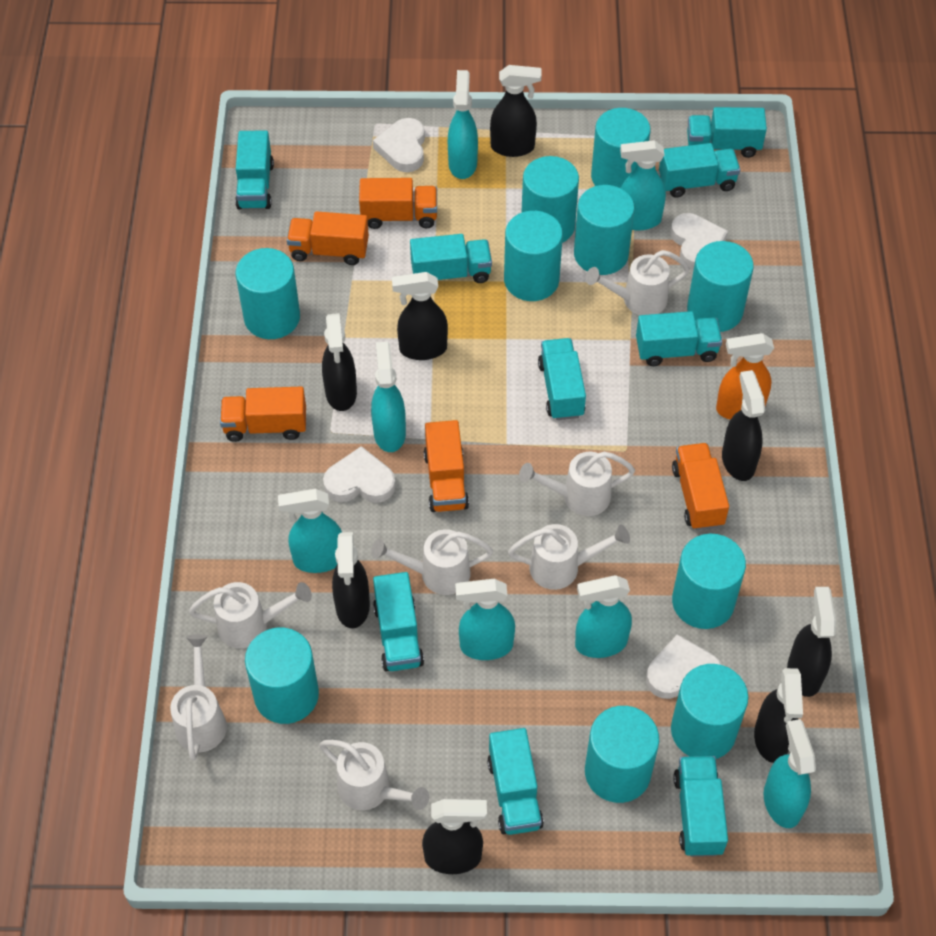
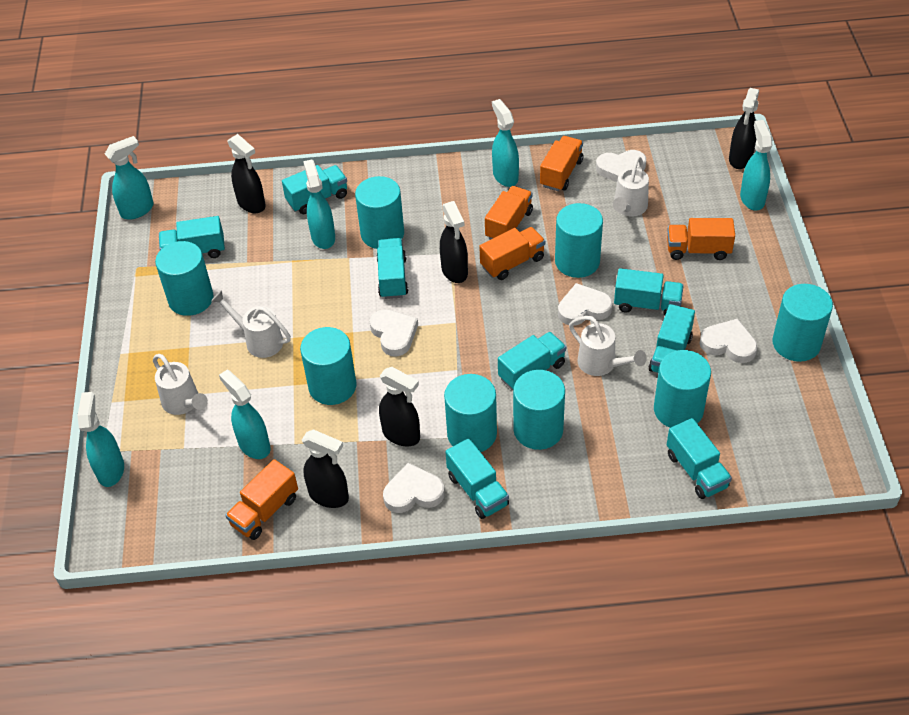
black spray bottle: 8 -> 5
orange spray bottle: 1 -> 0
turquoise cylinder: 10 -> 8
turquoise spray bottle: 7 -> 6
turquoise truck: 9 -> 8
white heart: 4 -> 5
white watering can: 7 -> 4

